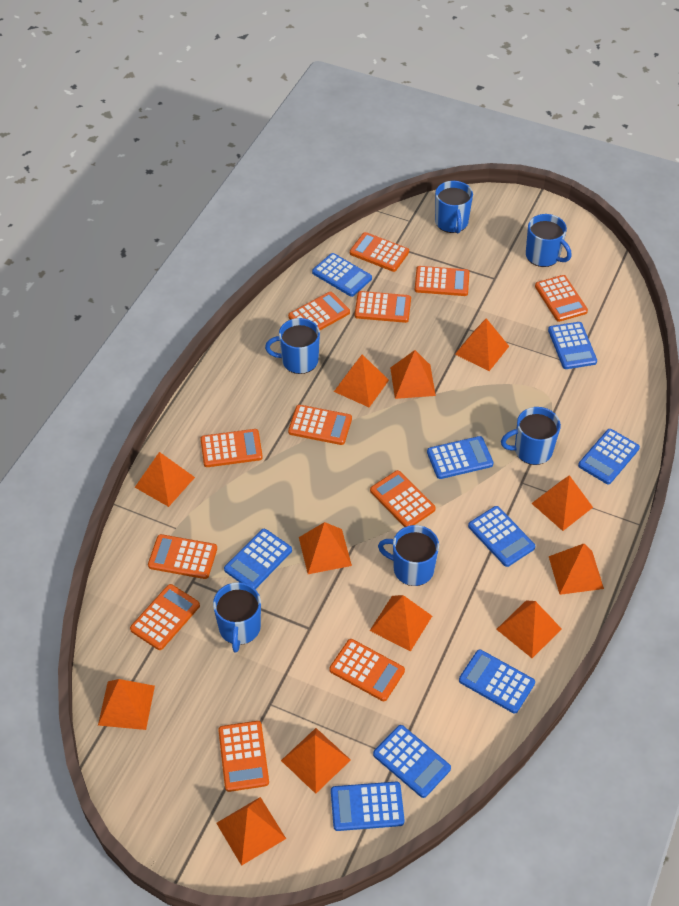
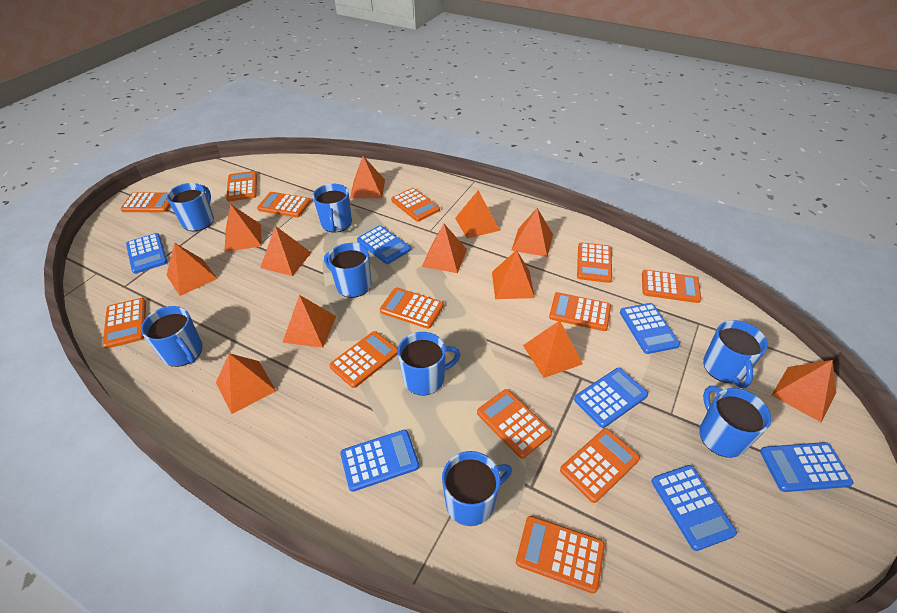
blue calculator: 9 -> 7
blue mug: 6 -> 8
orange calculator: 12 -> 13

